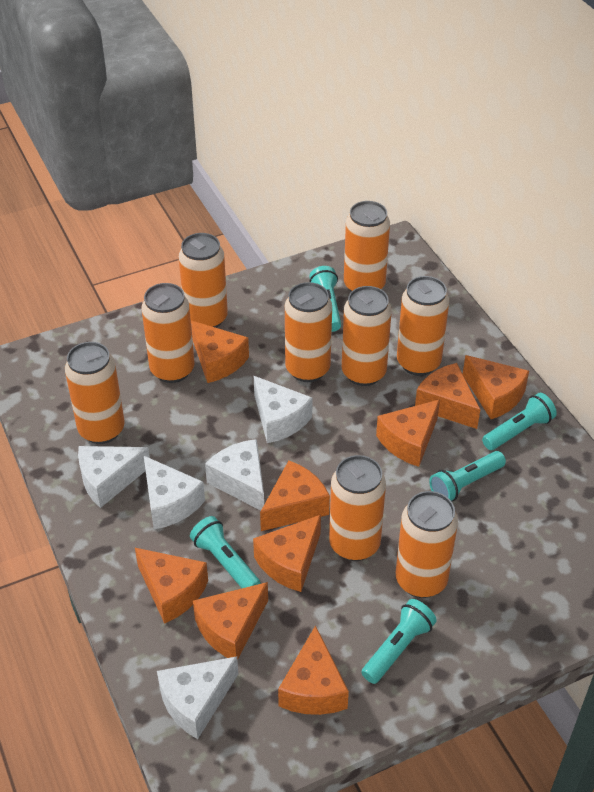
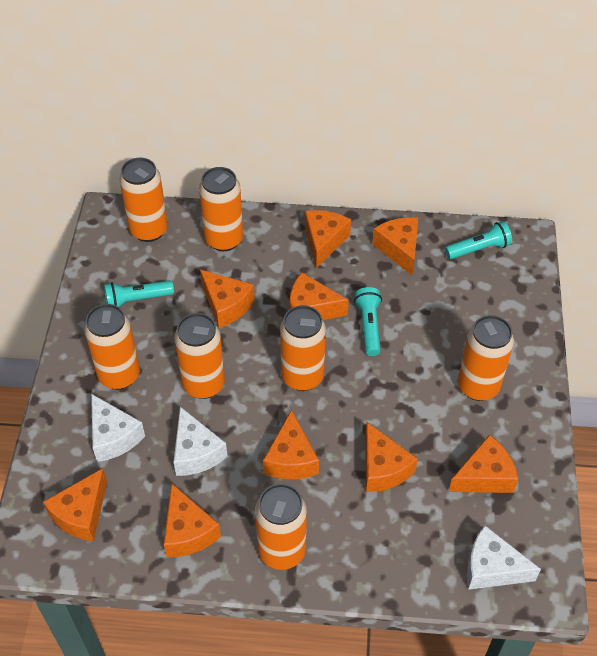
orange can: 9 -> 7
turquoise flashlight: 5 -> 3
white cheese: 5 -> 3

